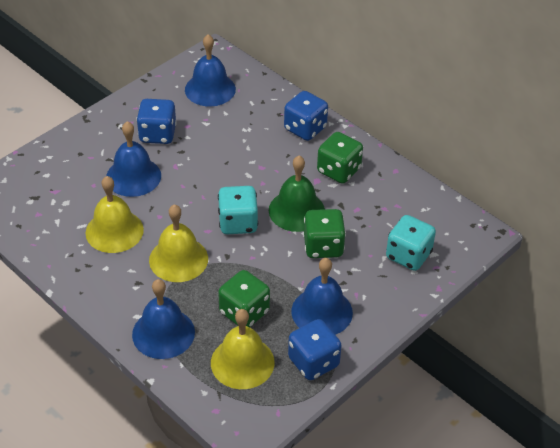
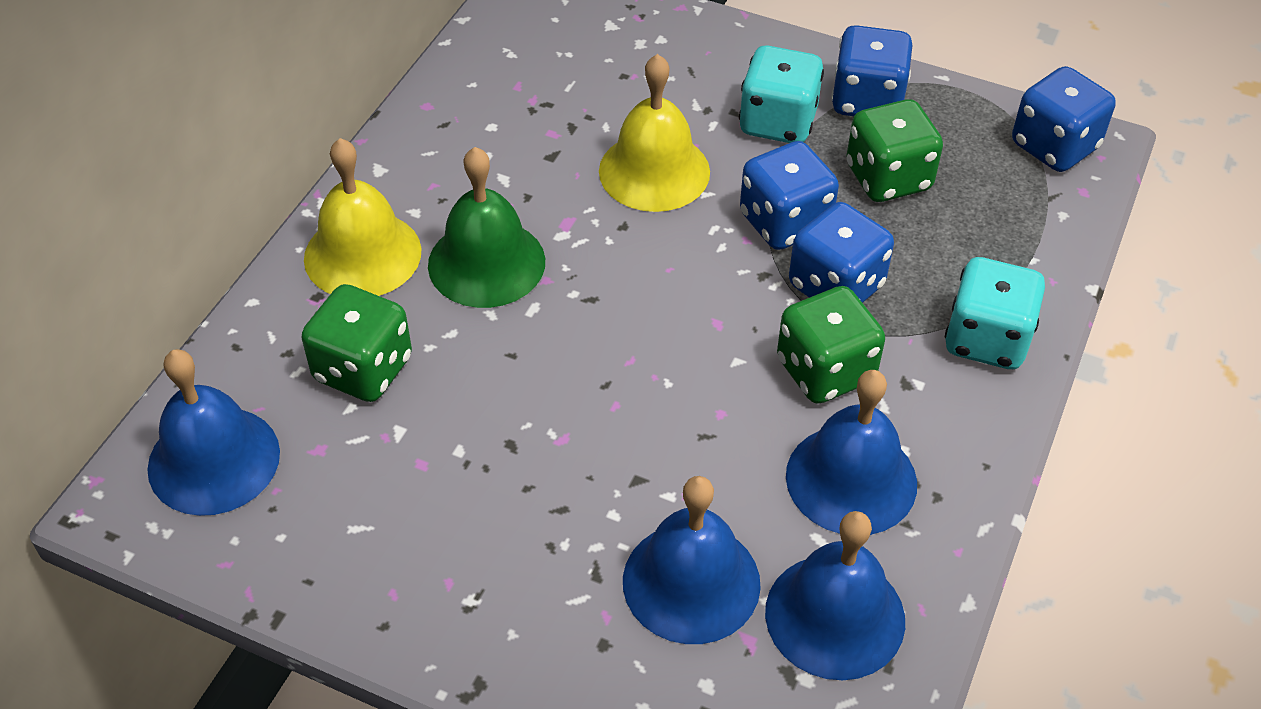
blue dice: 3 -> 4
yellow bell: 3 -> 2

